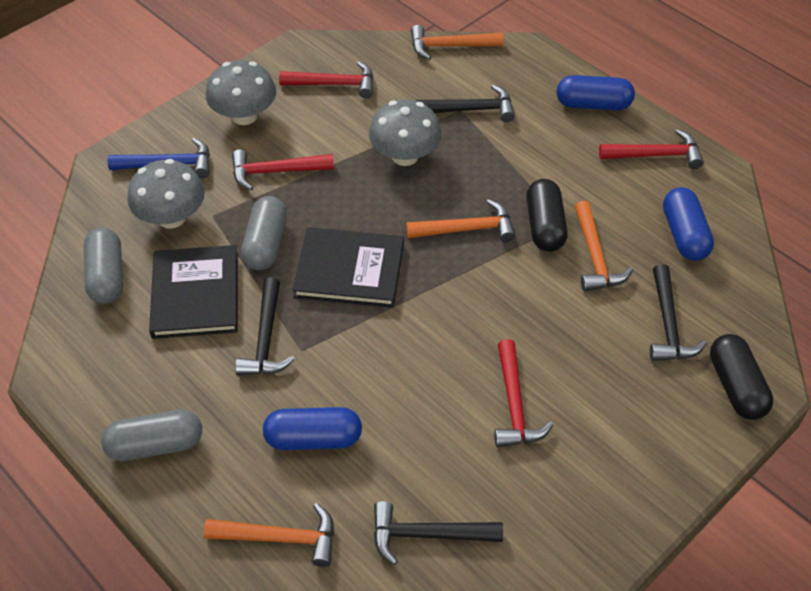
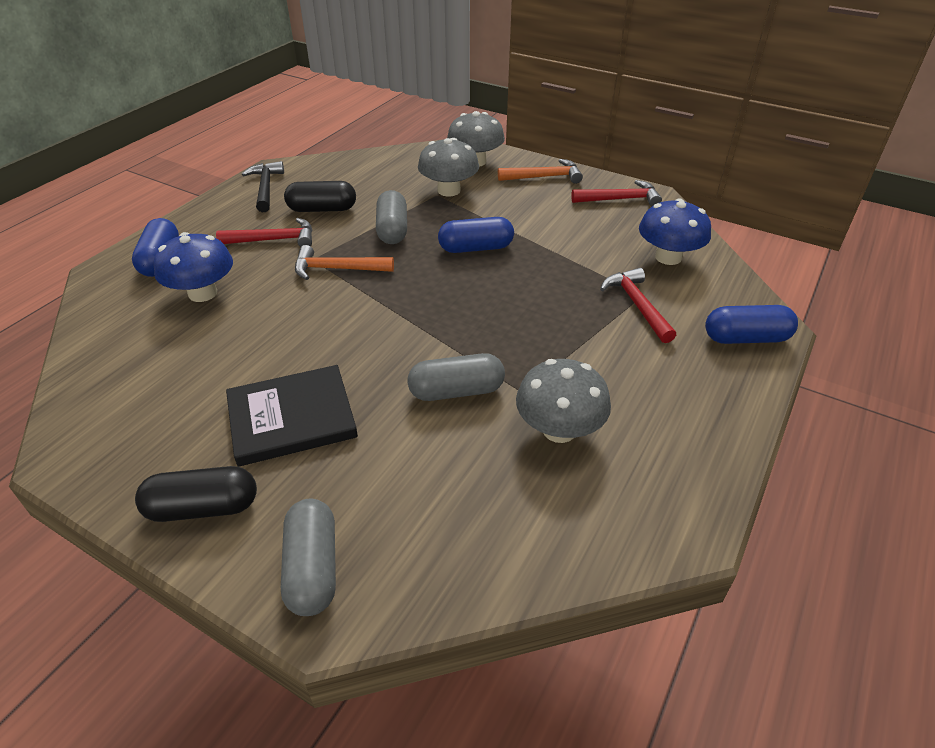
black book: 2 -> 1
black hammer: 4 -> 1
blue hammer: 1 -> 0
blue mushroom: 0 -> 2
orange hammer: 4 -> 2
red hammer: 4 -> 3

